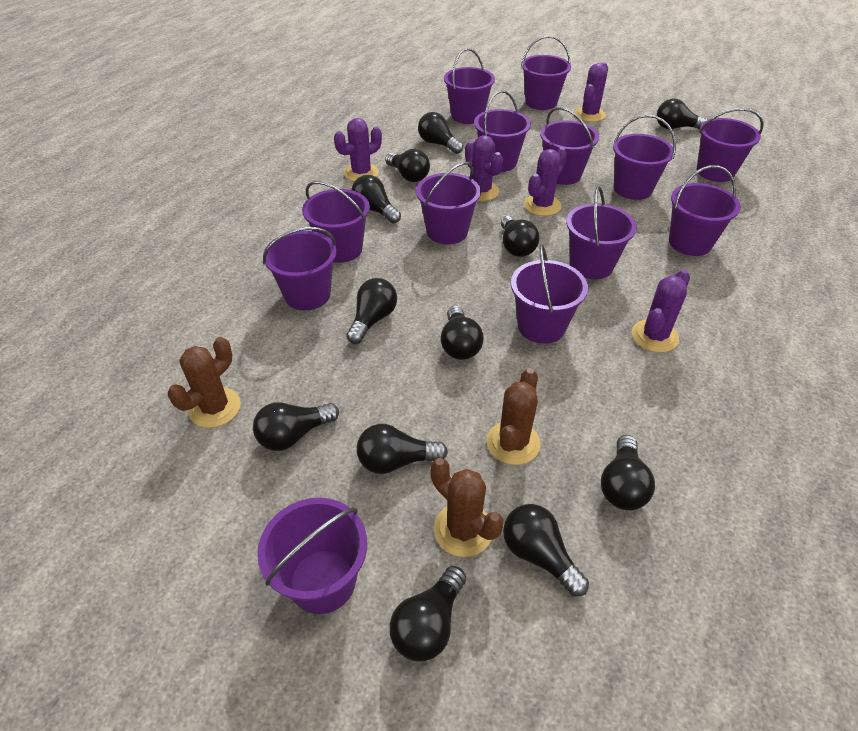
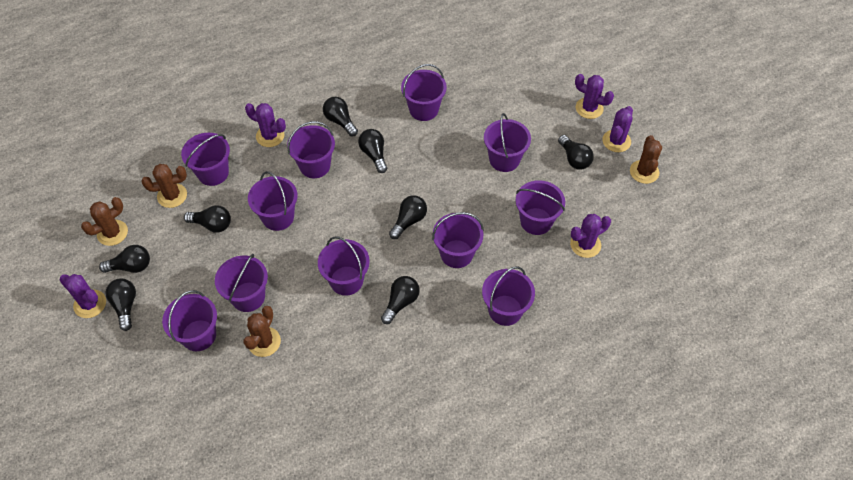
black light bulb: 12 -> 8
brown cactus: 3 -> 4
purple bucket: 13 -> 11

